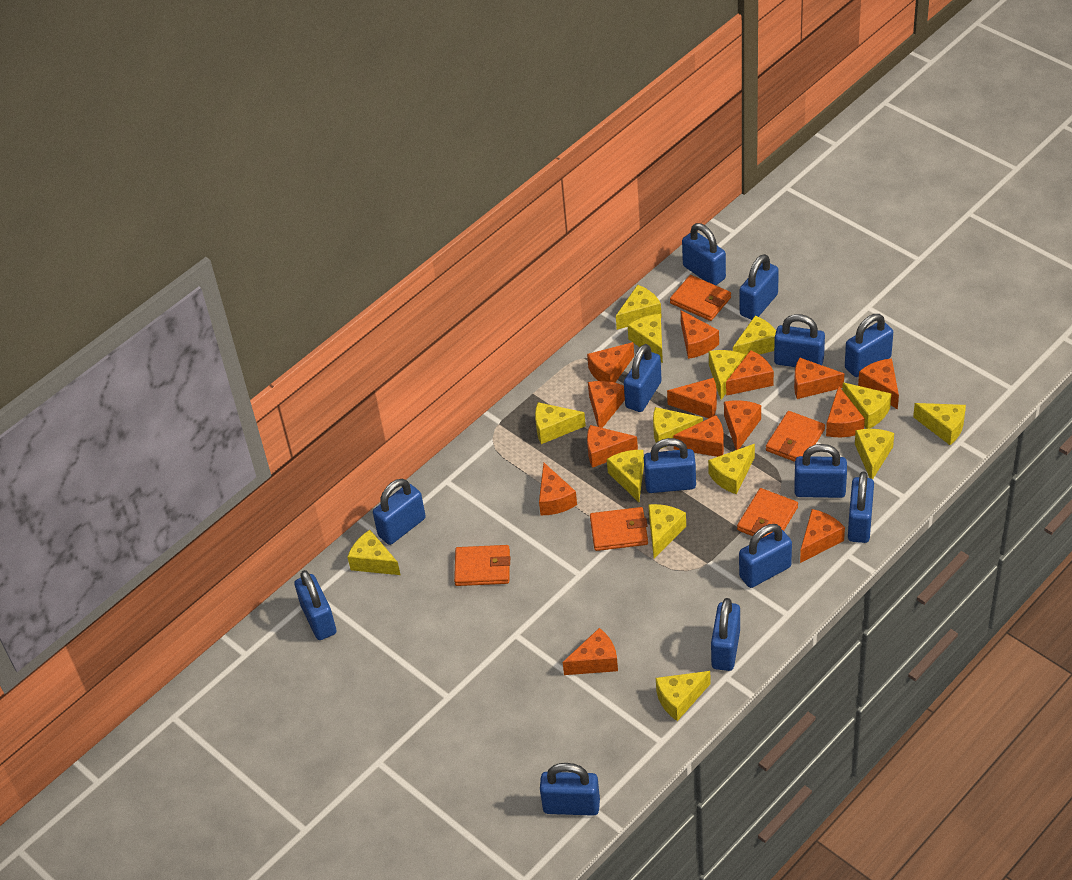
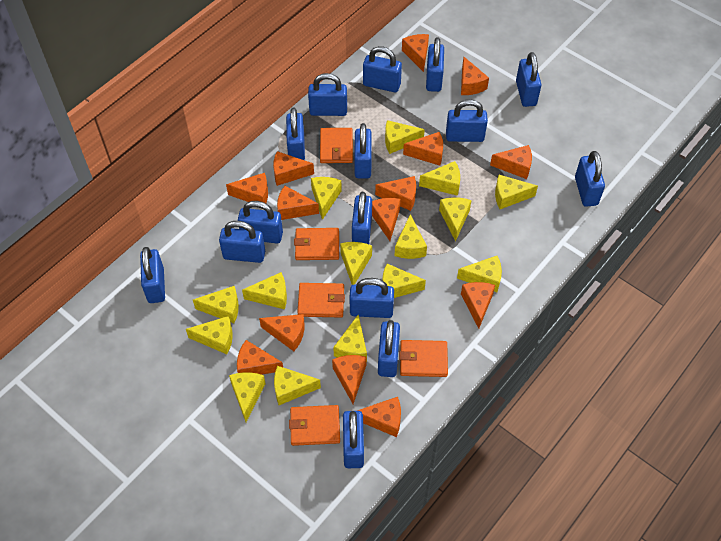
blue padlock: 13 -> 15
yellow cheese: 14 -> 15

